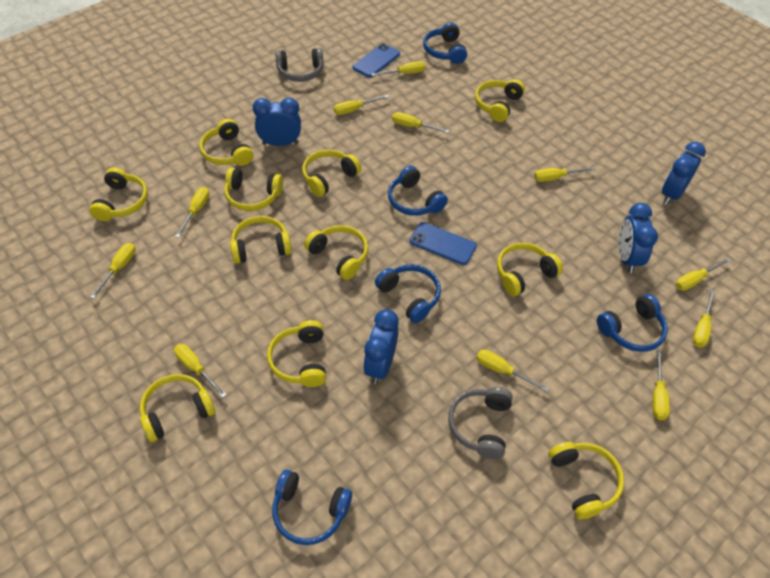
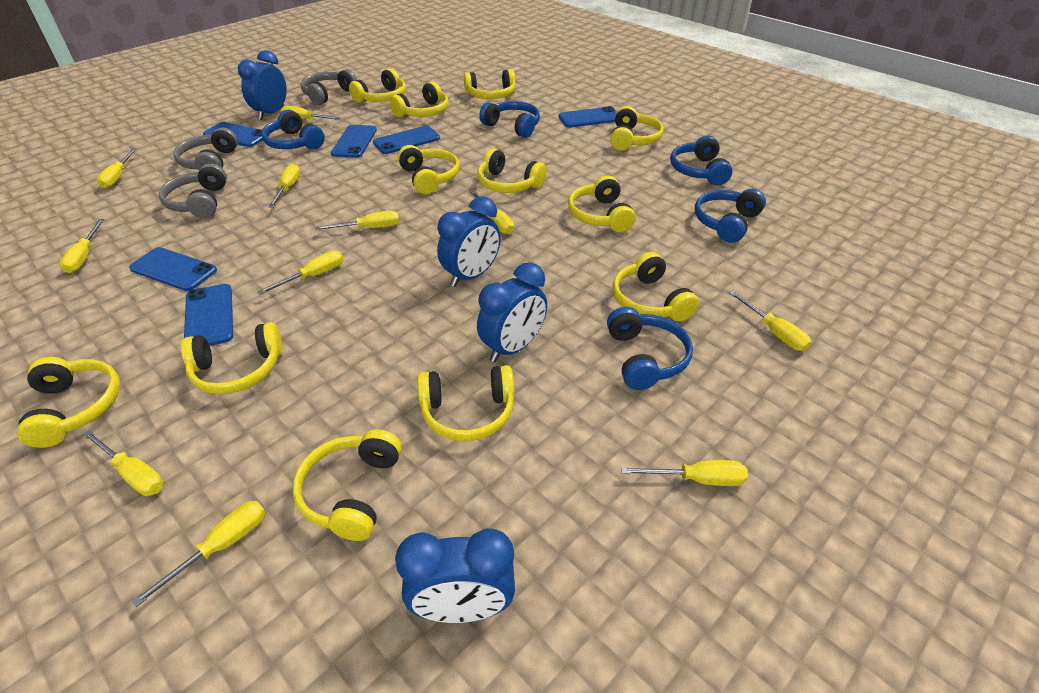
blue phone: 2 -> 6
grey headphones: 2 -> 3
yellow headphones: 11 -> 12

